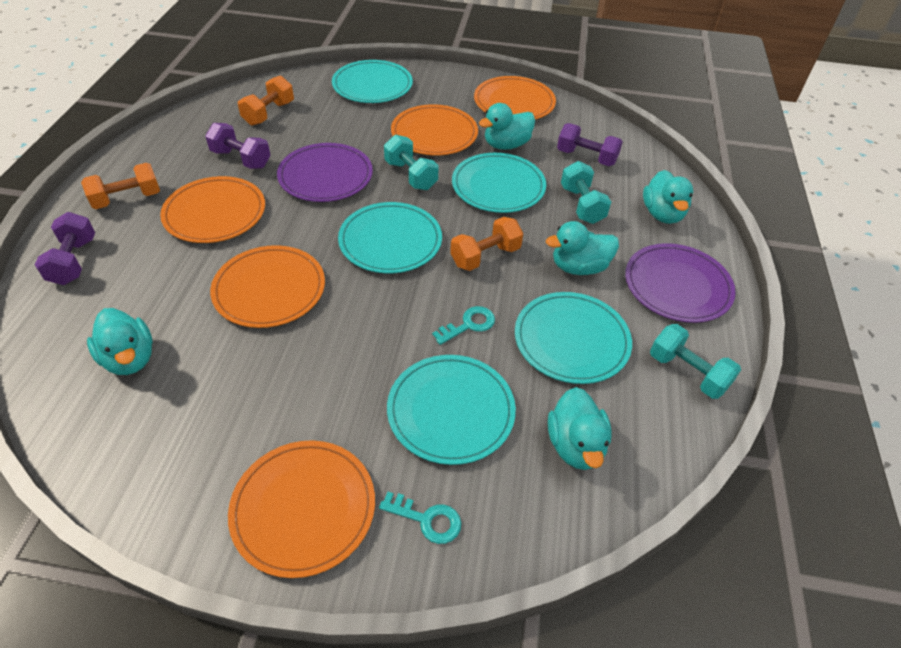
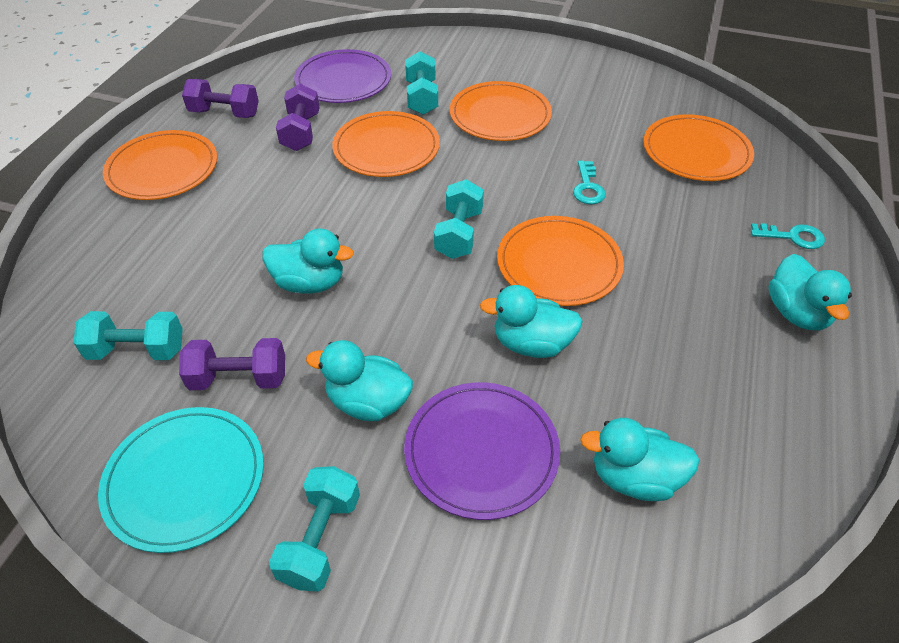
orange dumbbell: 3 -> 0
turquoise dumbbell: 3 -> 4
turquoise plate: 5 -> 1

